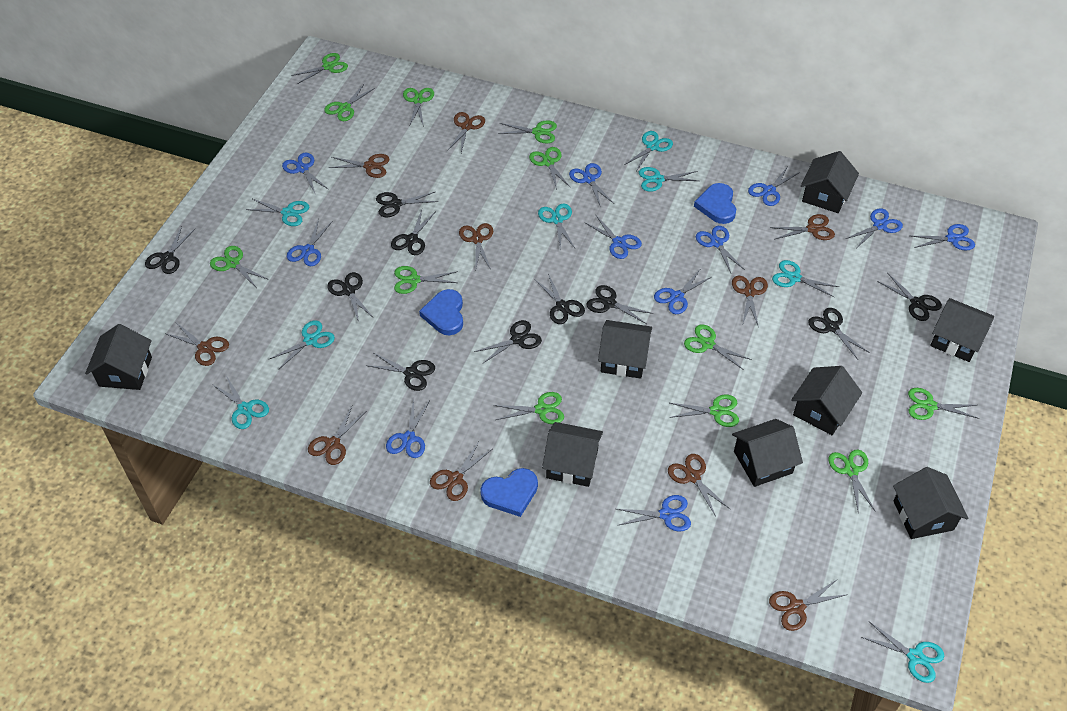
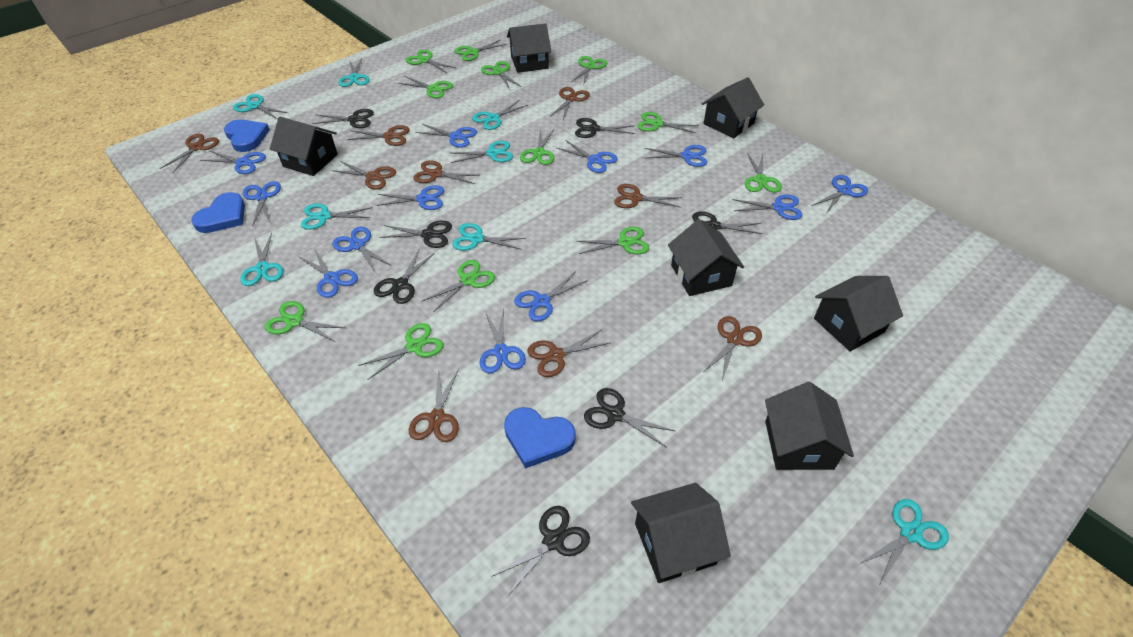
black house: 8 -> 7
black scissors: 10 -> 7
blue scissors: 11 -> 12
brown scissors: 10 -> 9

